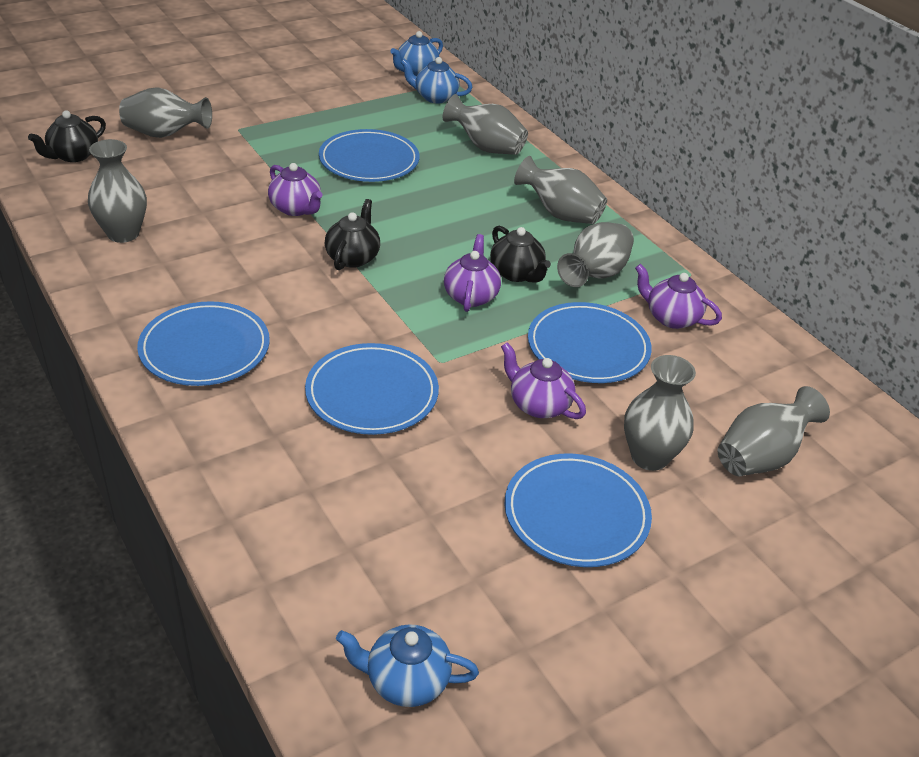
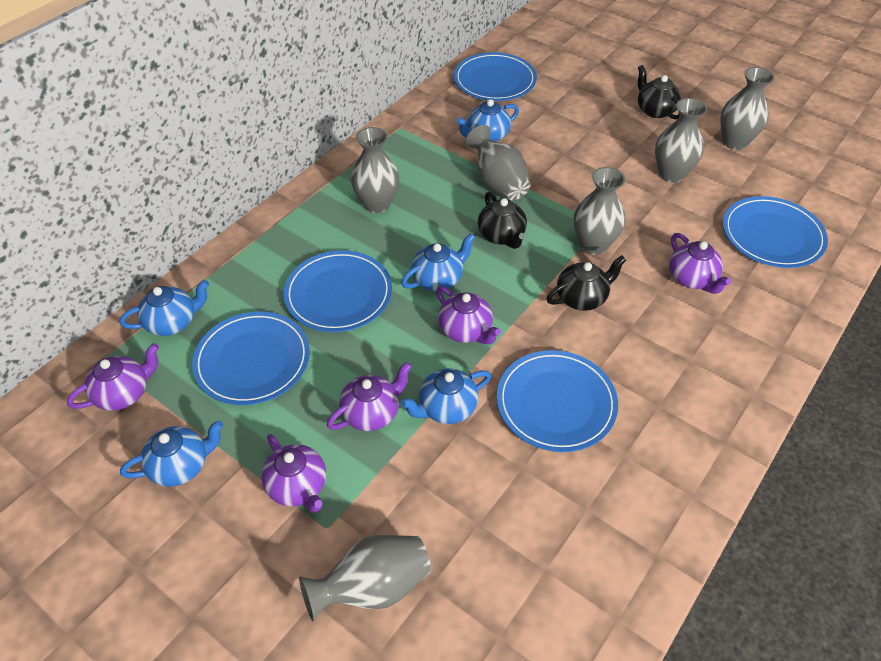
blue teapot: 3 -> 5
grey vase: 7 -> 6
purple teapot: 4 -> 5

